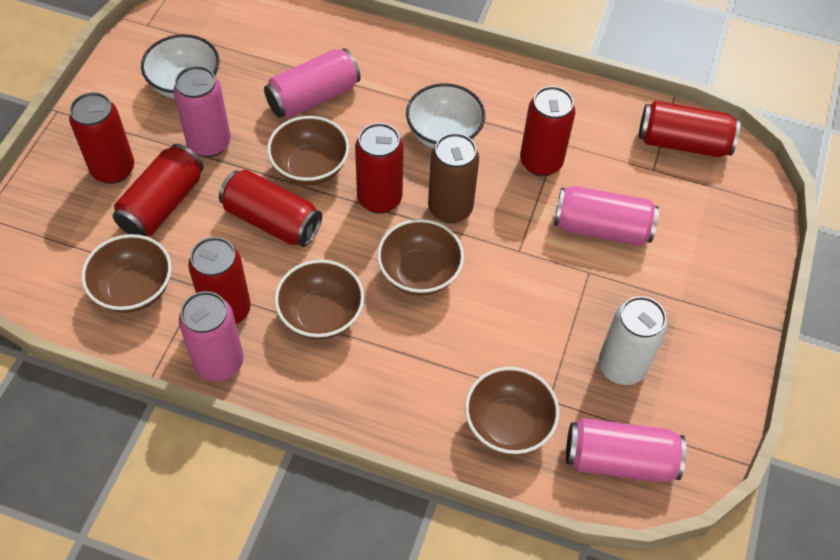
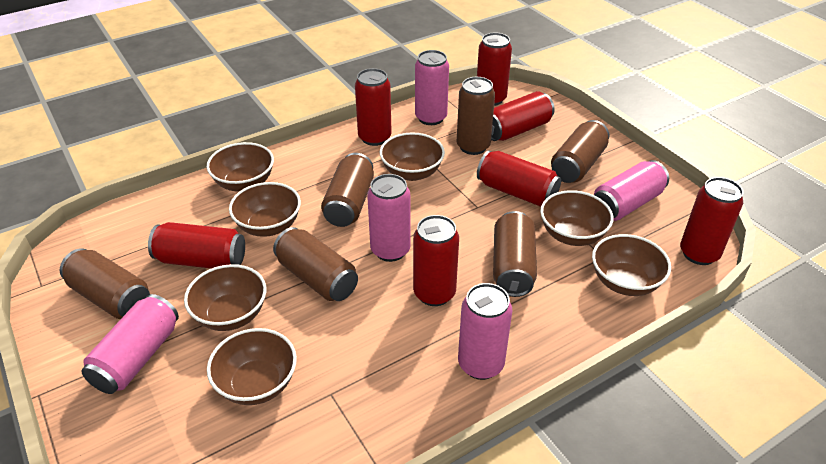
brown bowl: 5 -> 7
brown can: 1 -> 6
white bowl: 2 -> 0
white can: 1 -> 0

